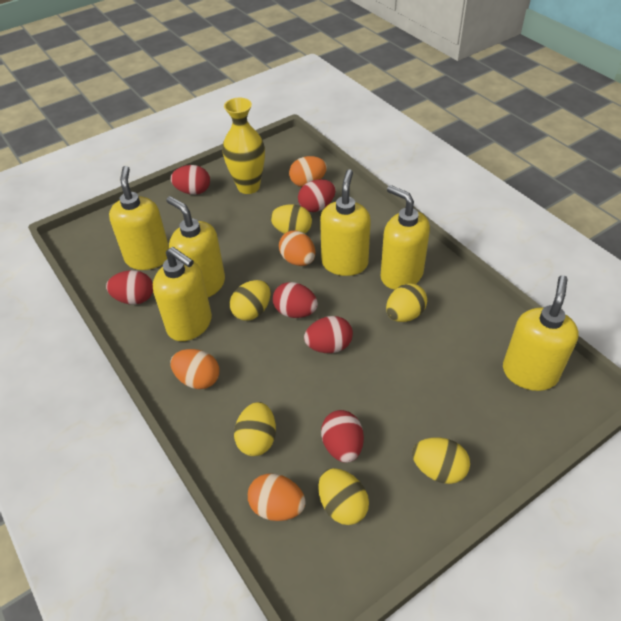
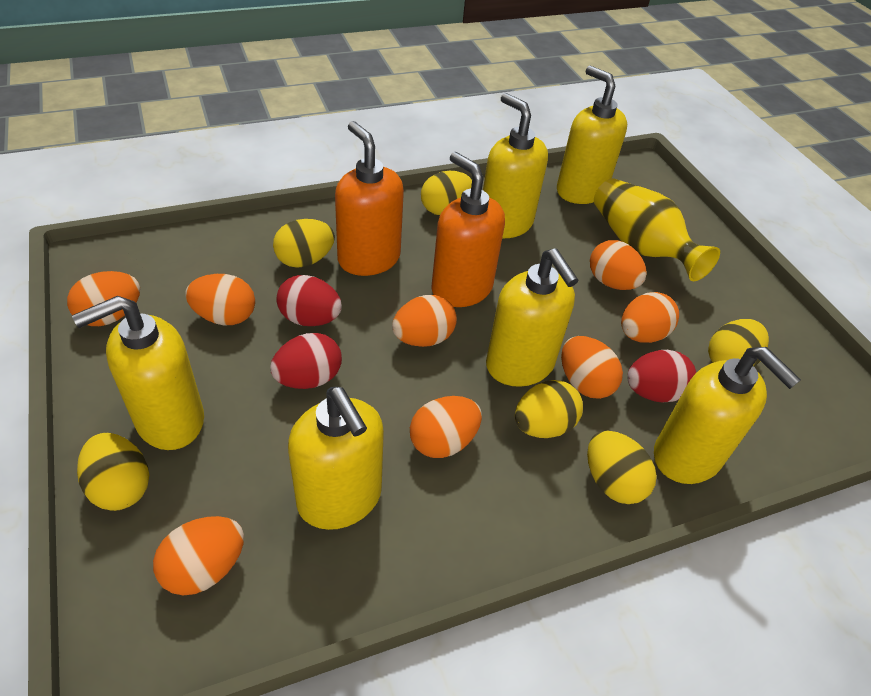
orange egg: 4 -> 8
orange soap dispenser: 0 -> 2
red egg: 6 -> 3

